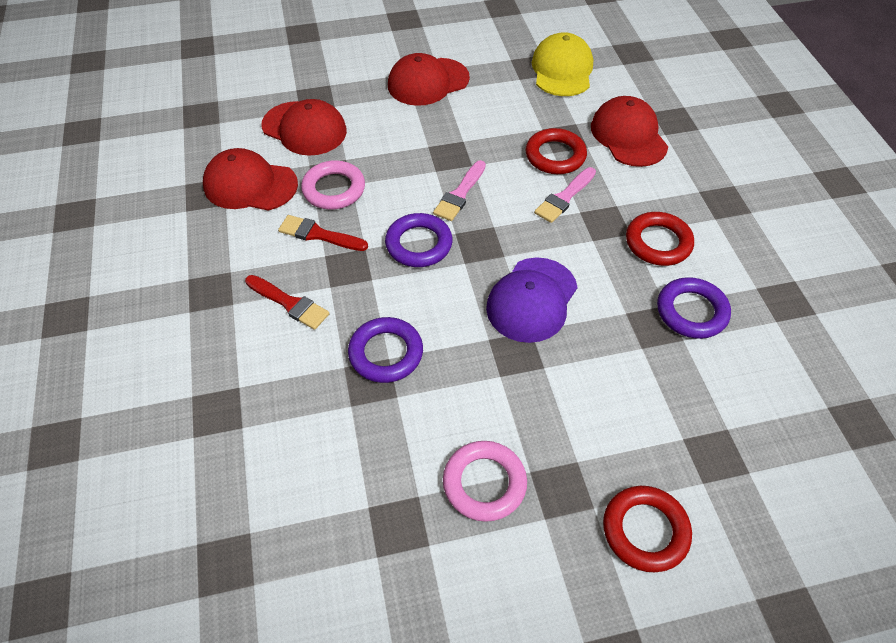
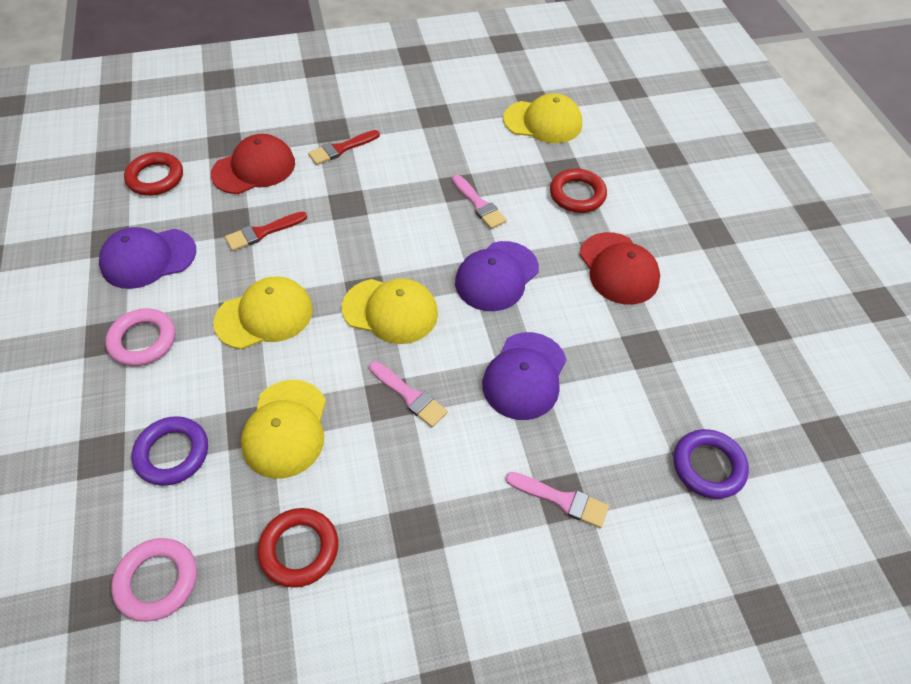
pink brush: 2 -> 3
purple cap: 1 -> 3
purple ring: 3 -> 2
red cap: 4 -> 2
yellow cap: 1 -> 4

